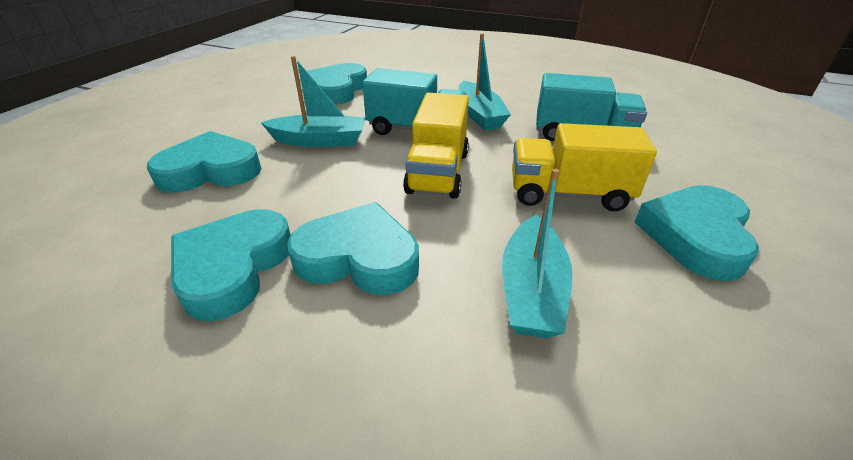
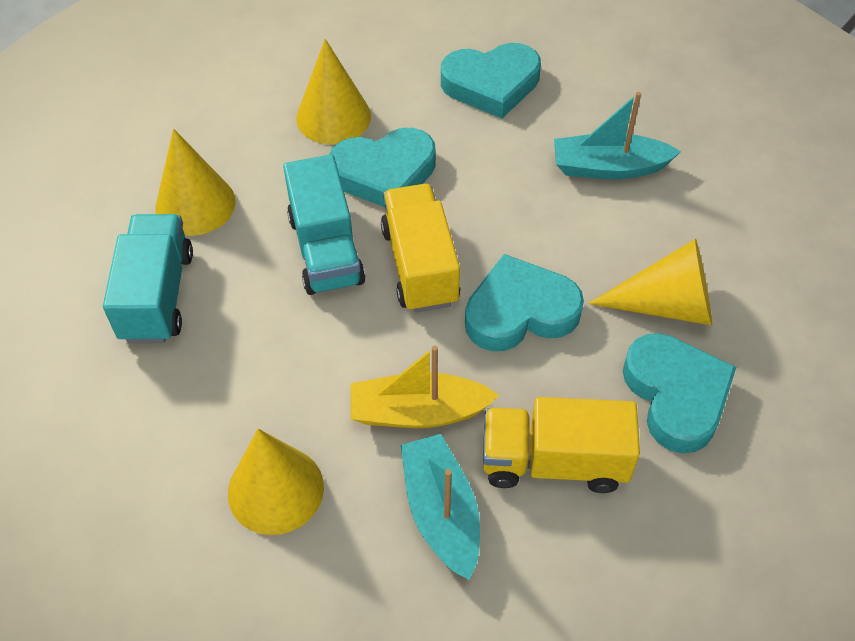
turquoise boat: 3 -> 2
turquoise heart: 5 -> 4
yellow boat: 0 -> 1
yellow cone: 0 -> 4

